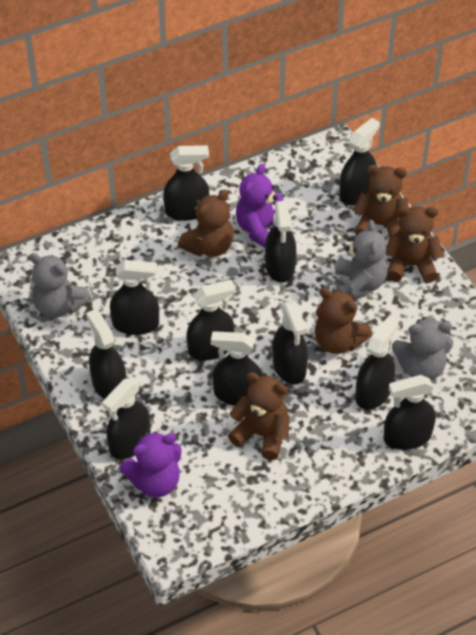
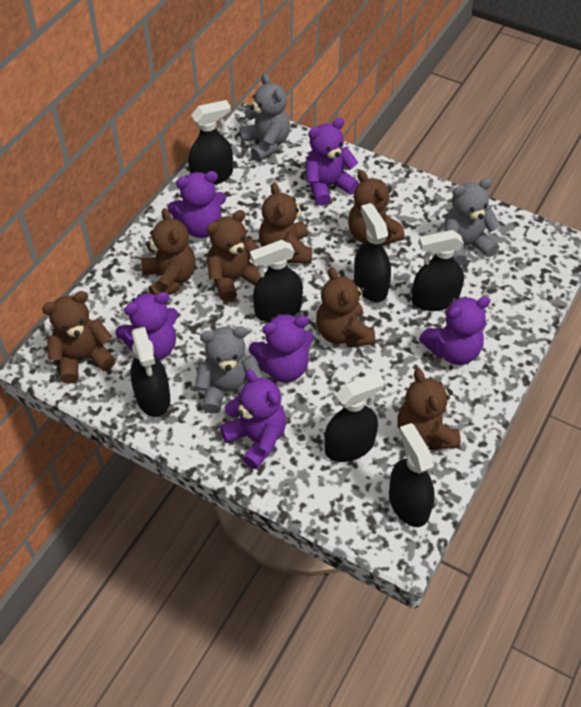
black spray bottle: 11 -> 7
brown teddy bear: 5 -> 7
purple teddy bear: 2 -> 6

